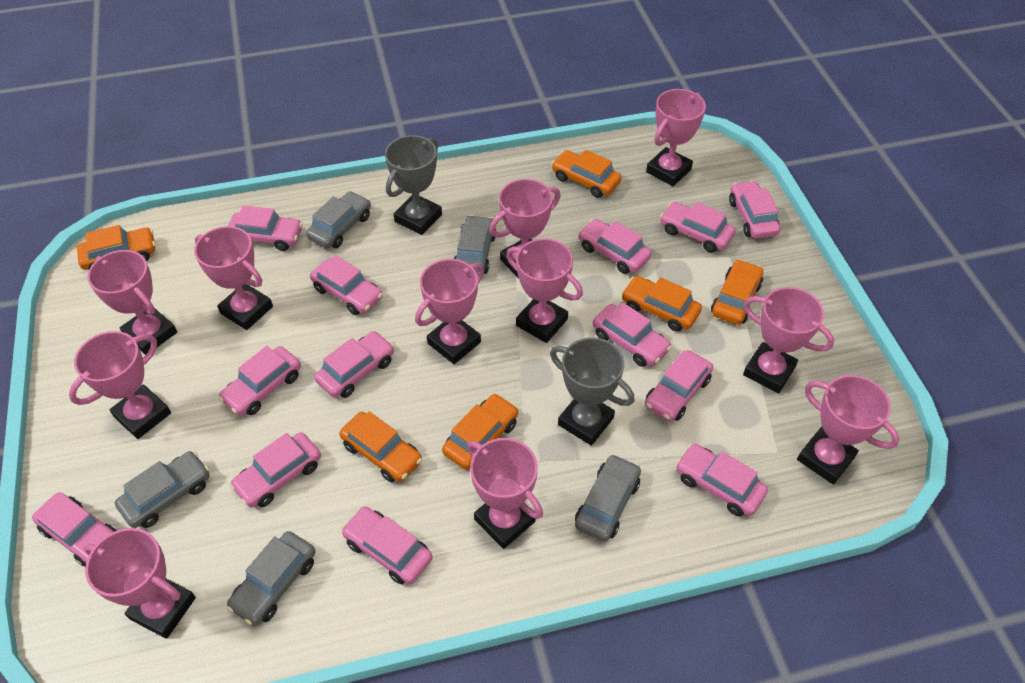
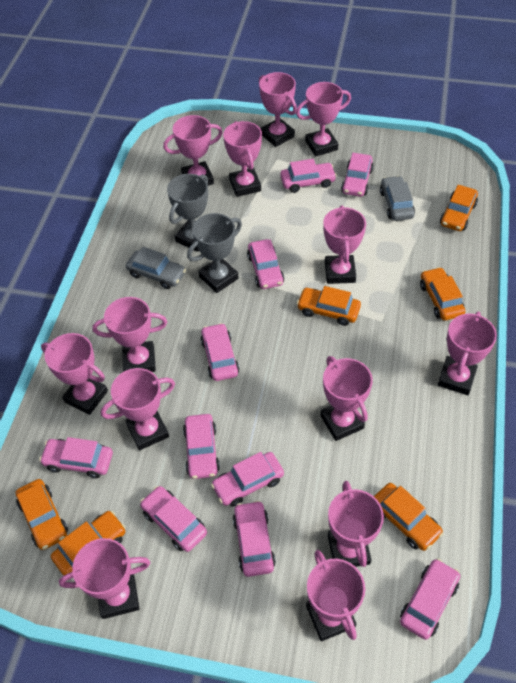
grey car: 5 -> 2
pink car: 13 -> 10
pink trophy: 11 -> 13

